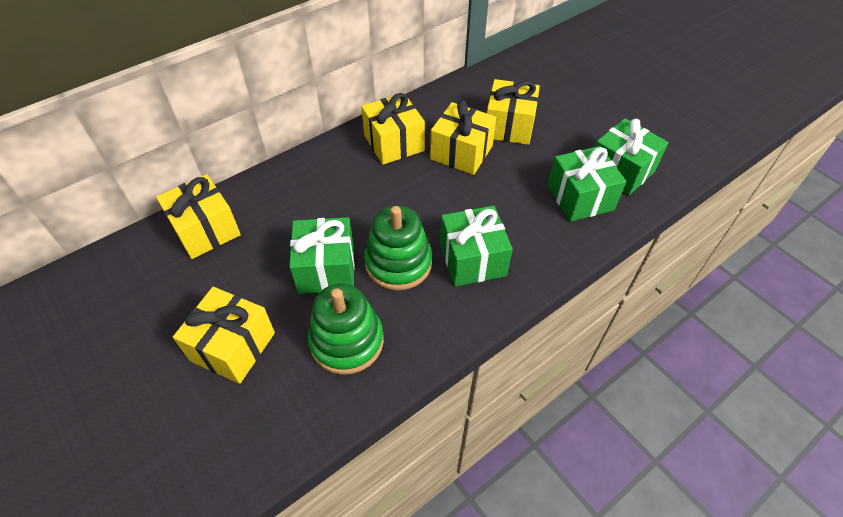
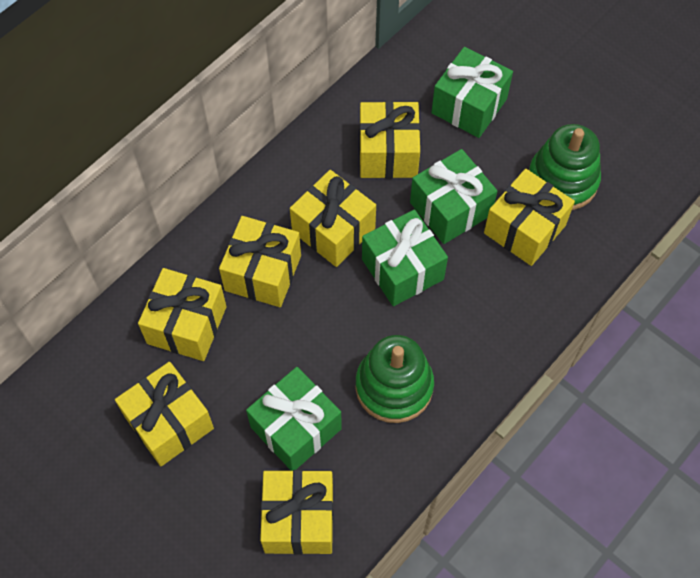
yellow gift: 5 -> 7

